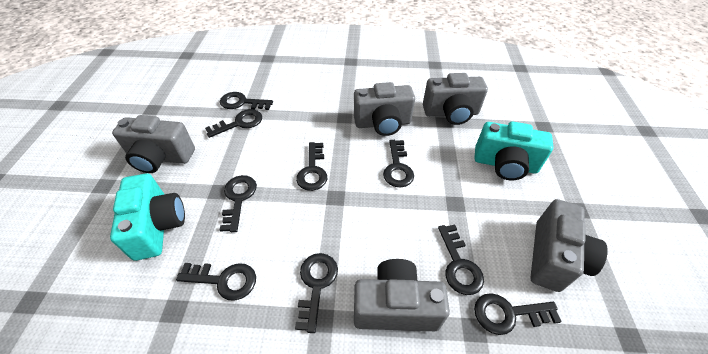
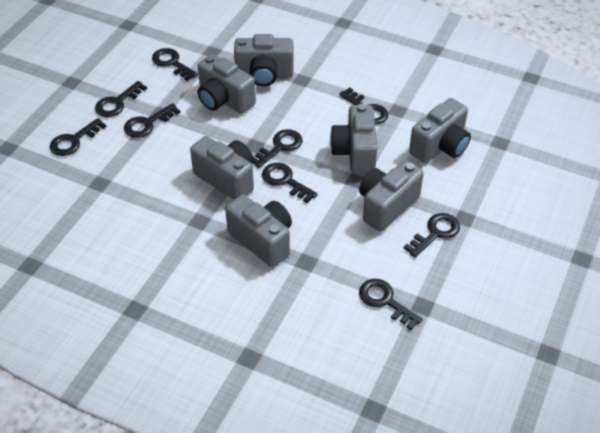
grey camera: 5 -> 7
turquoise camera: 2 -> 0

